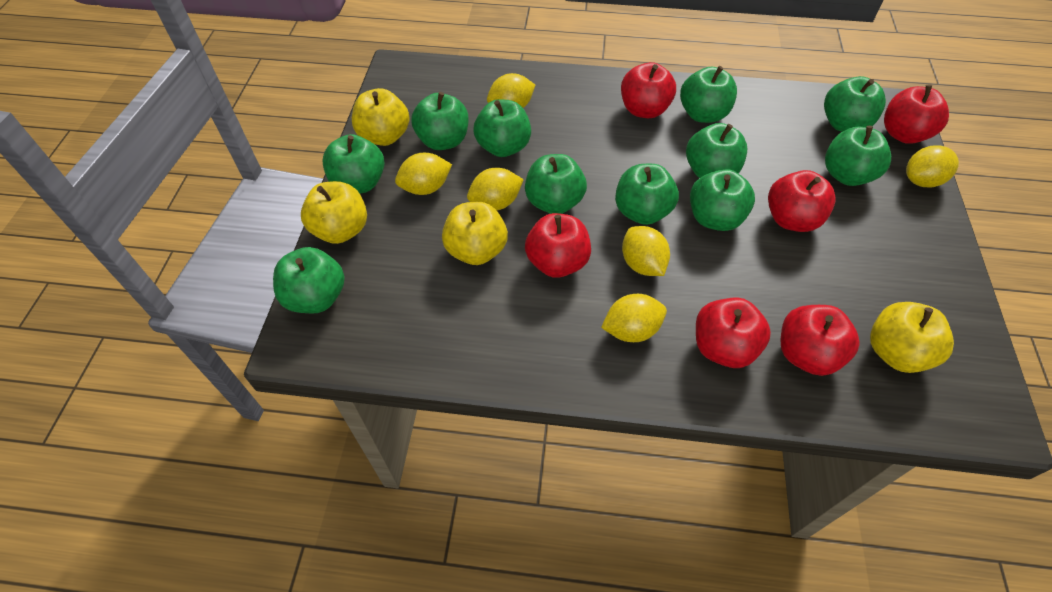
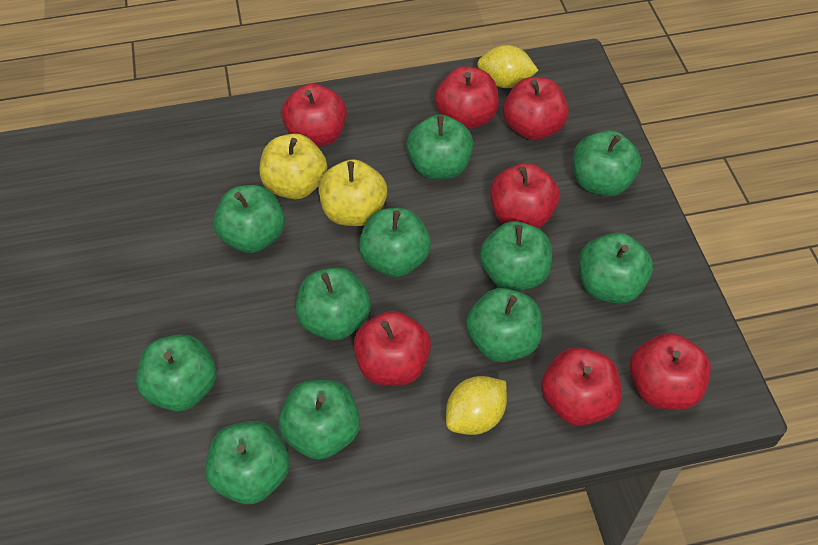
red apple: 6 -> 7
yellow apple: 4 -> 2
yellow lemon: 6 -> 2

